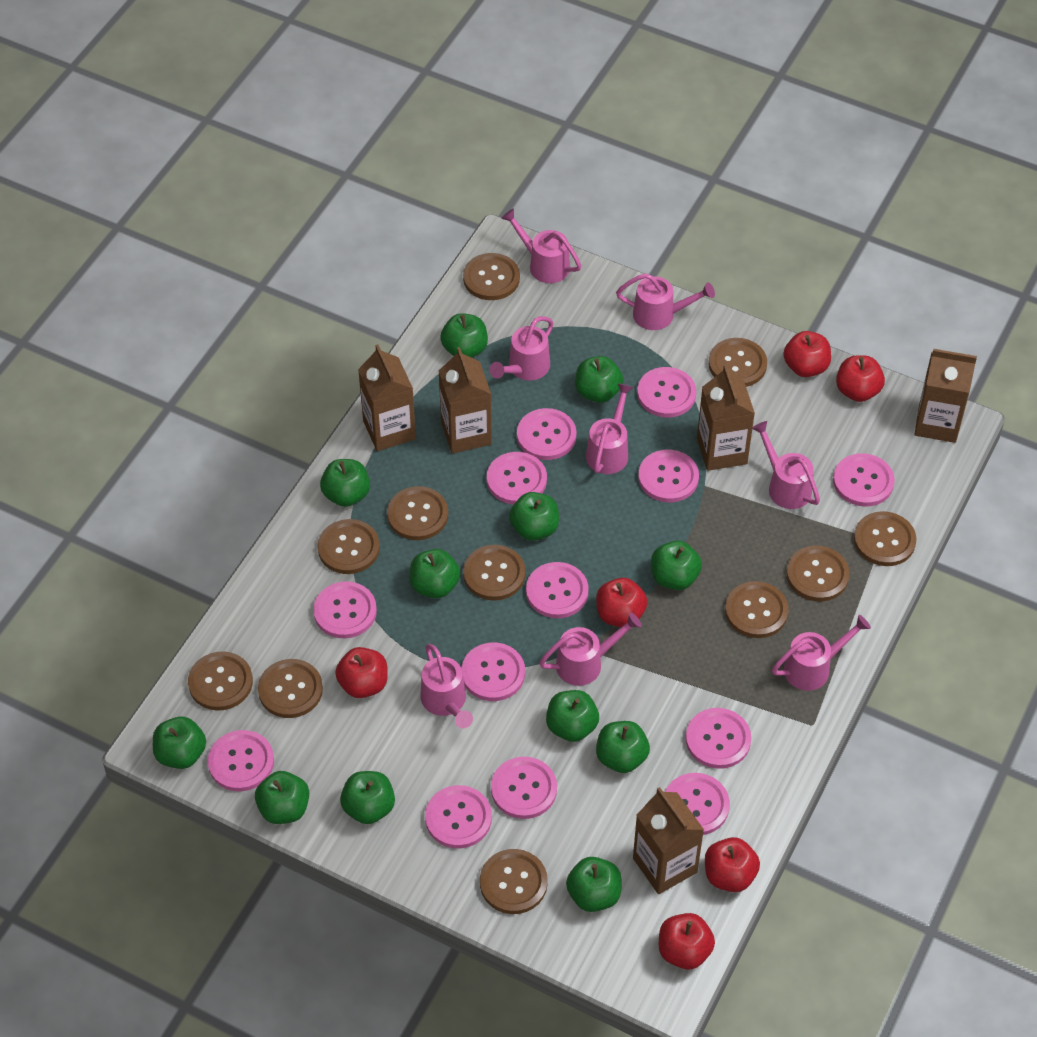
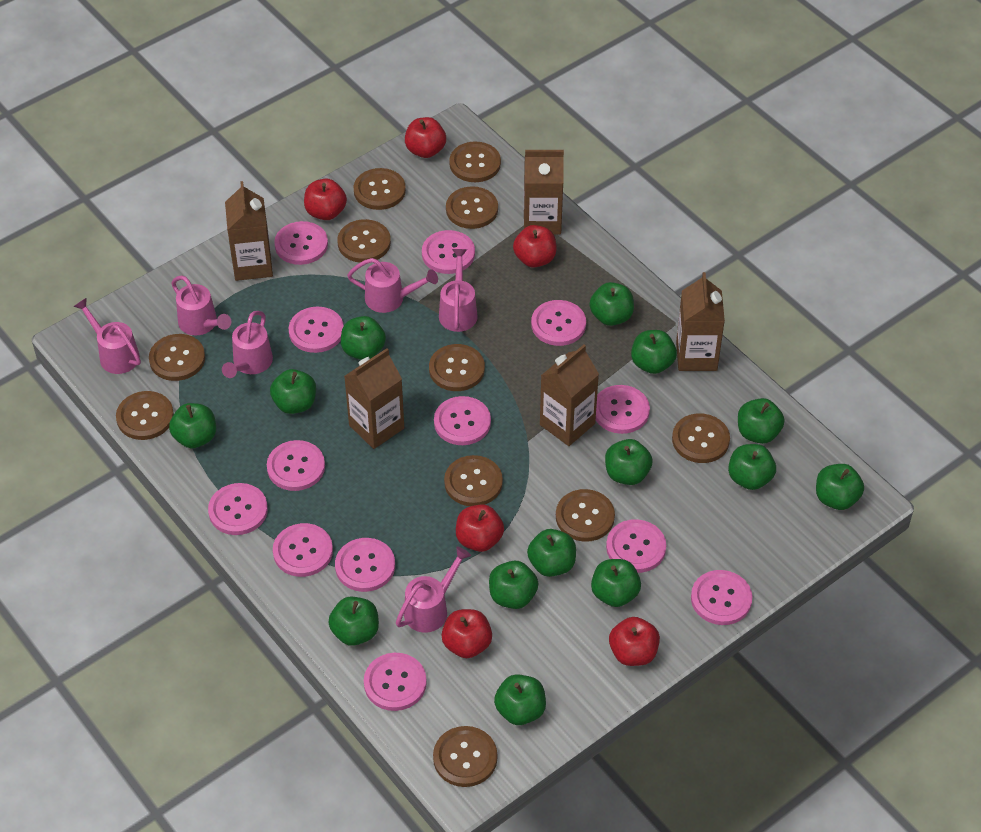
green apple: 12 -> 14
pink watering can: 8 -> 6

